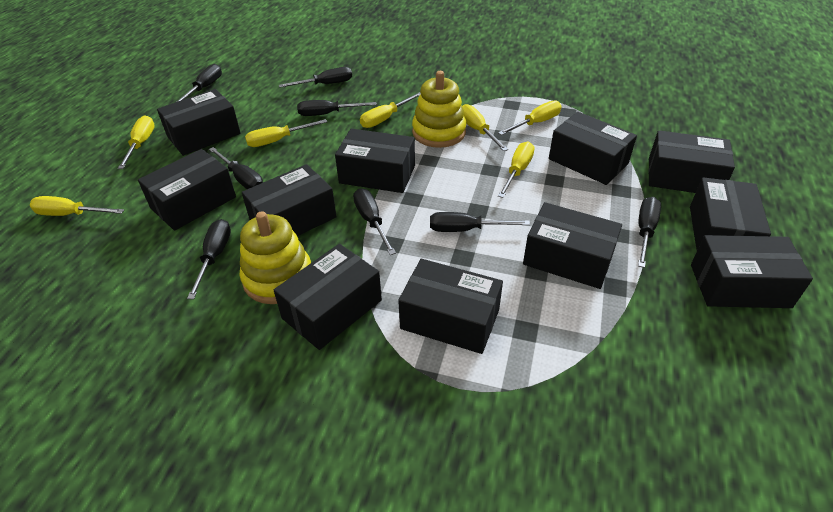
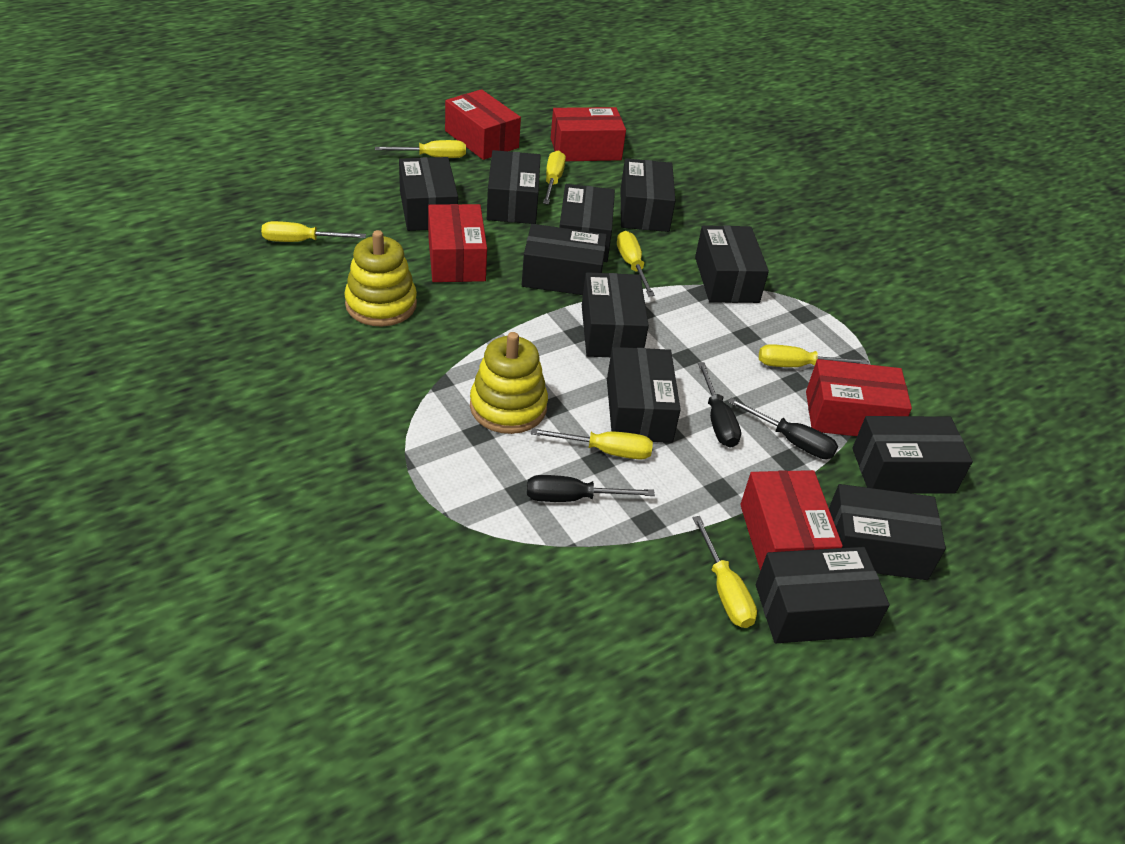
black screwdriver: 8 -> 3
red box: 0 -> 5

